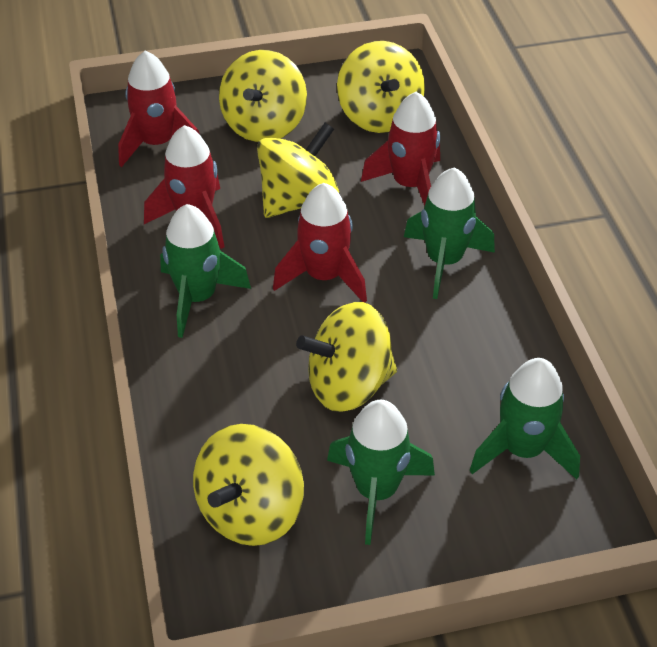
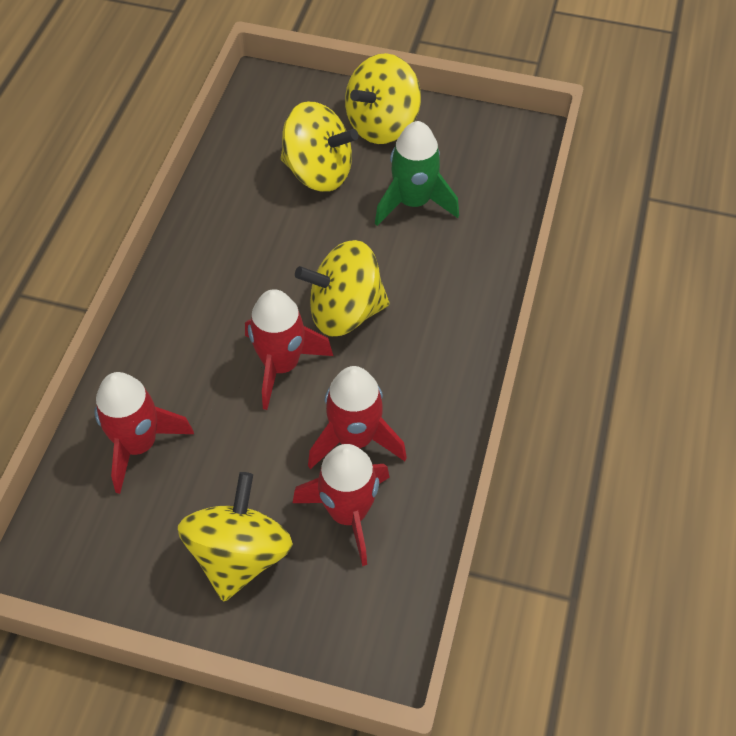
green rocket: 4 -> 1
yellow spinning top: 5 -> 4

